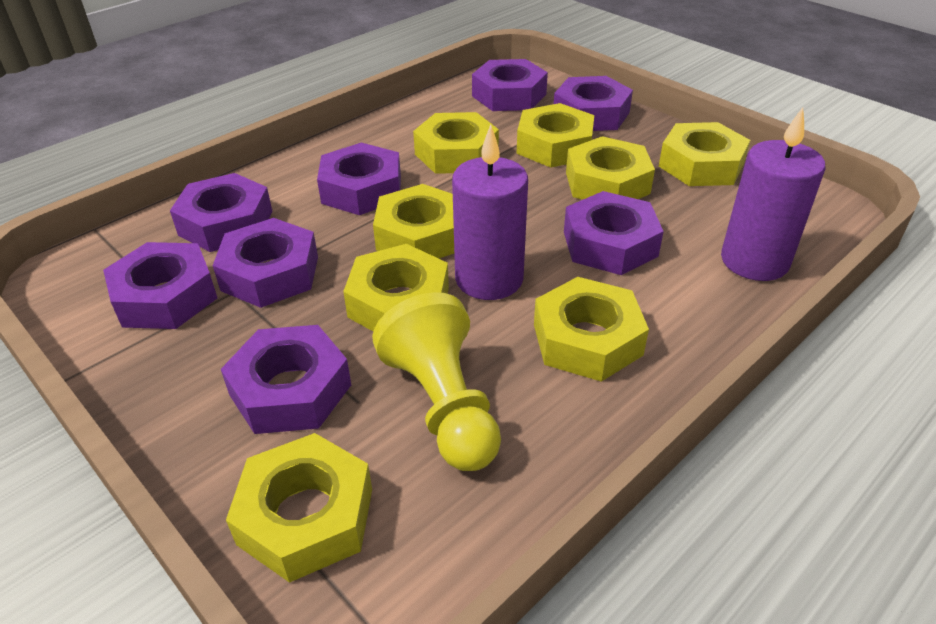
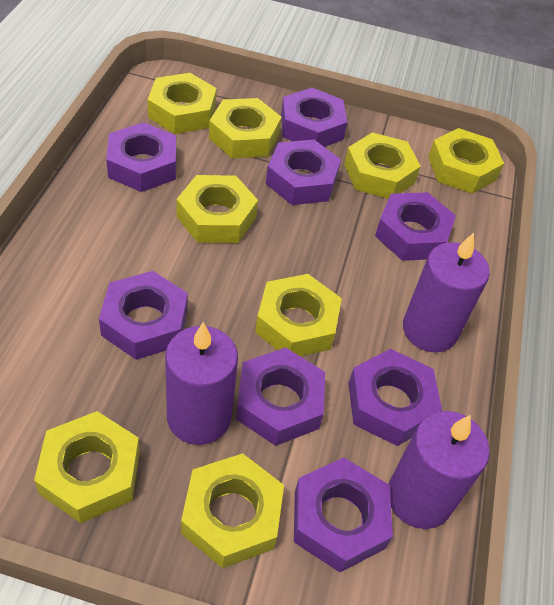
purple candle: 2 -> 3
yellow pawn: 1 -> 0

